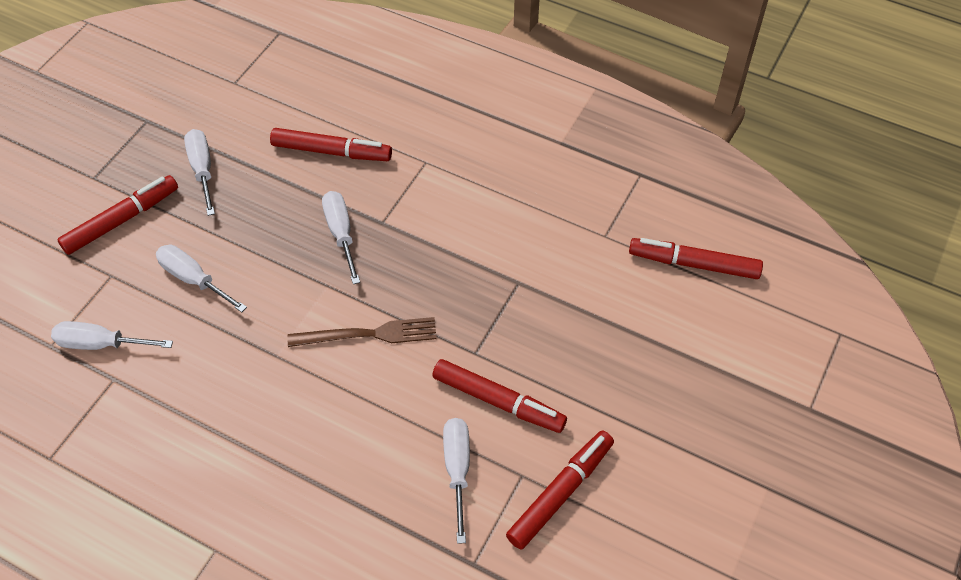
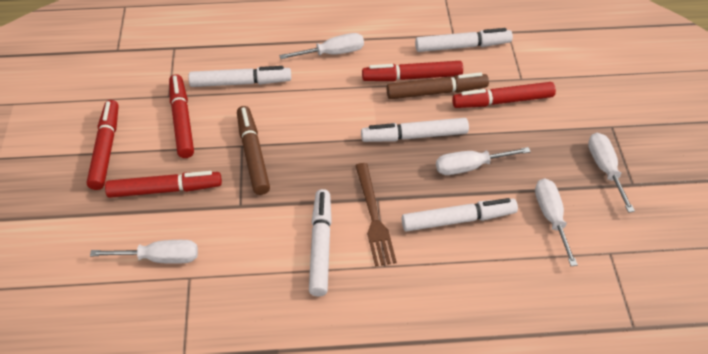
brown marker: 0 -> 2
white marker: 0 -> 5

